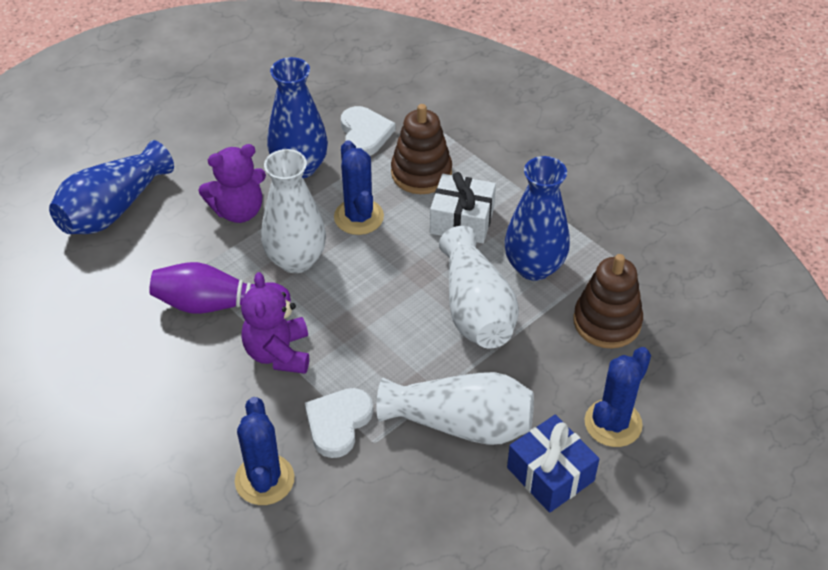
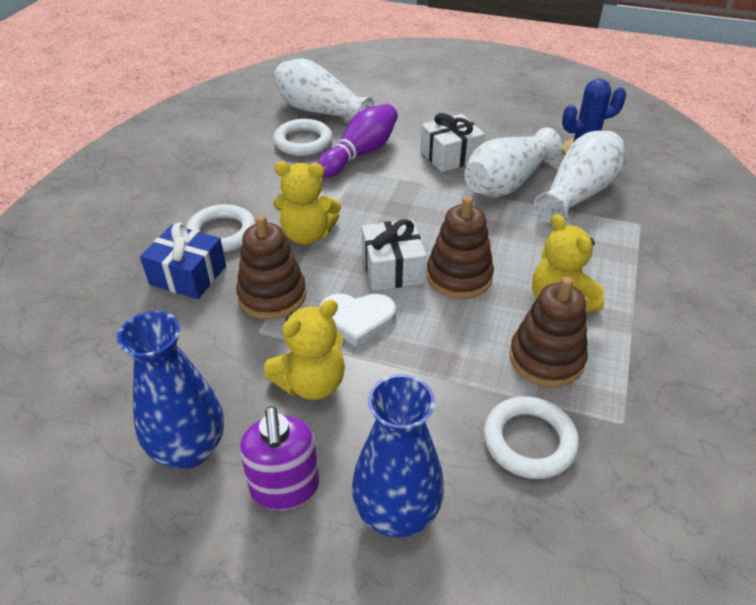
blue cactus: 3 -> 1
blue vase: 3 -> 2
brown stacking toy: 2 -> 3
purple soap dispenser: 0 -> 1
purple teddy bear: 2 -> 0
white gift: 1 -> 2
white heart: 2 -> 1
white ring: 0 -> 3
yellow teddy bear: 0 -> 3

